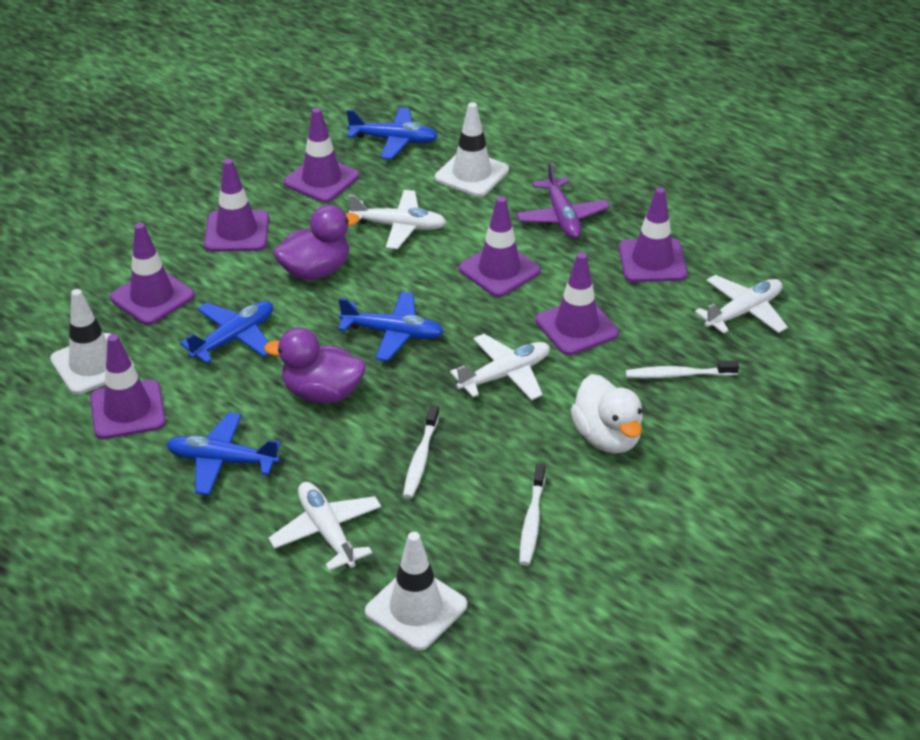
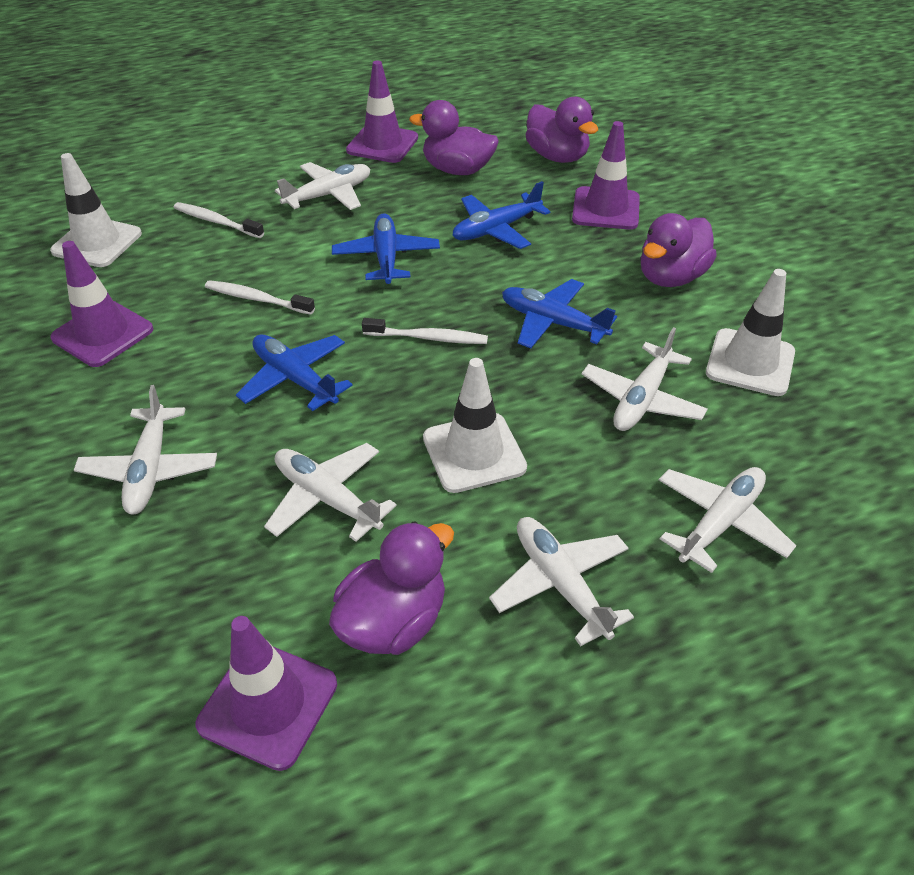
purple duck: 2 -> 4
purple plane: 1 -> 0
purple traffic cone: 7 -> 4
white duck: 1 -> 0
white plane: 4 -> 6

